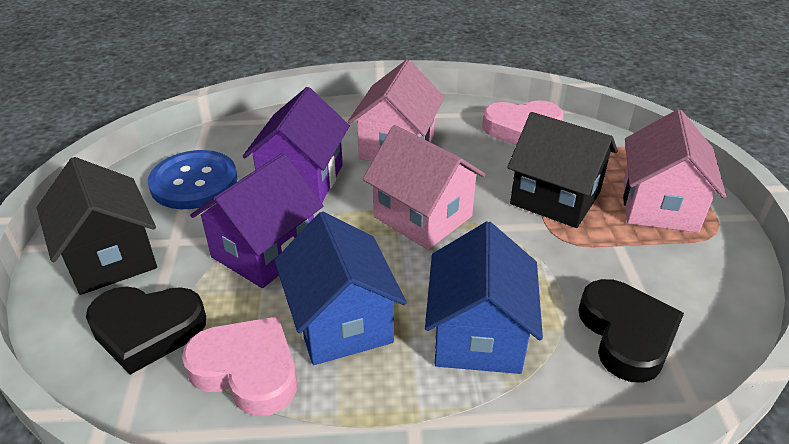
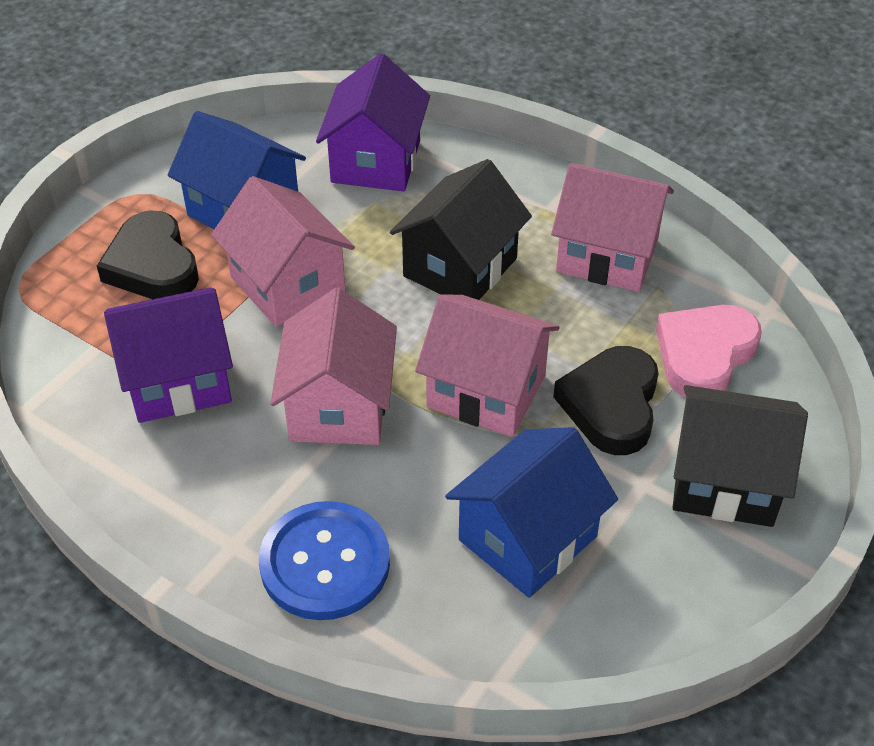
pink heart: 2 -> 1
pink house: 3 -> 4

